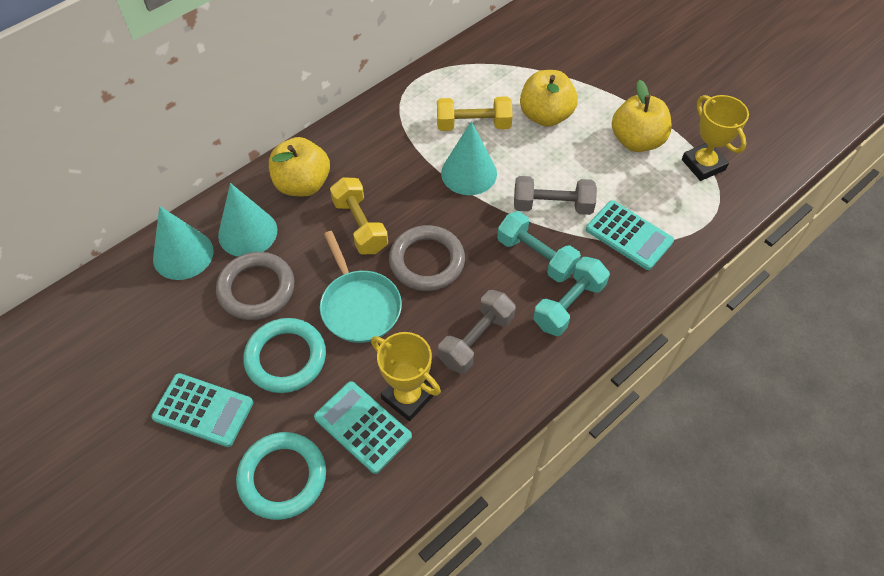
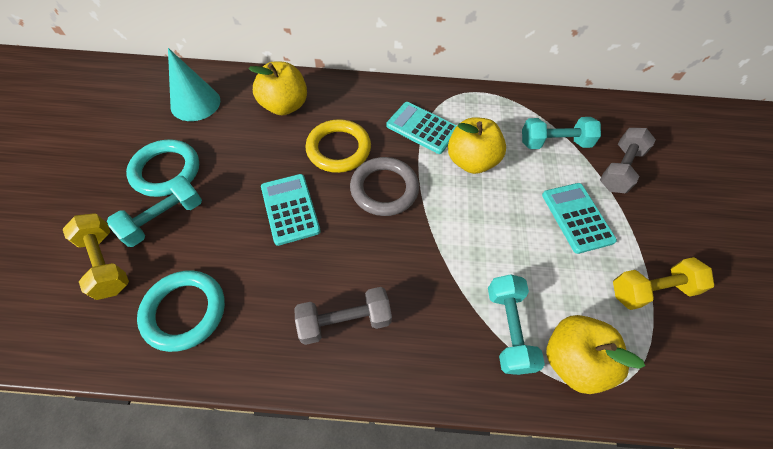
grey ring: 2 -> 1
turquoise cone: 3 -> 1
turquoise dumbbell: 2 -> 3
turquoise pan: 1 -> 0
yellow ring: 0 -> 1
yellow trophy: 2 -> 0

